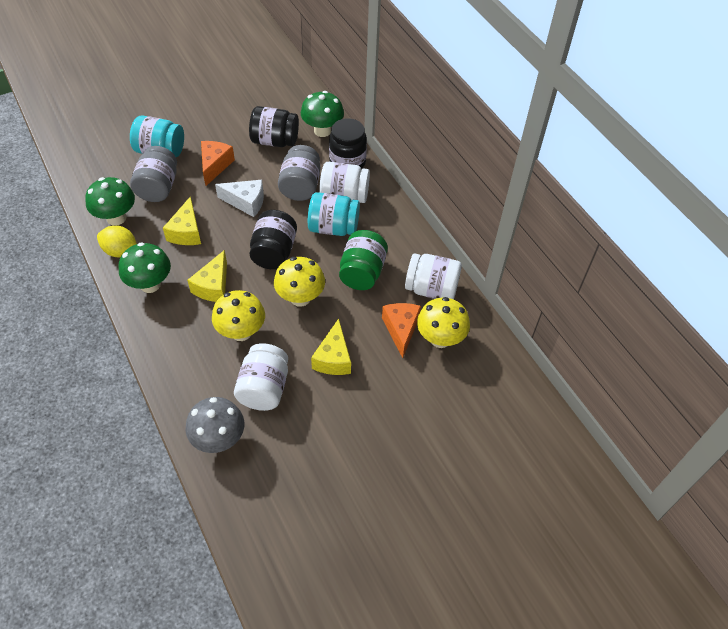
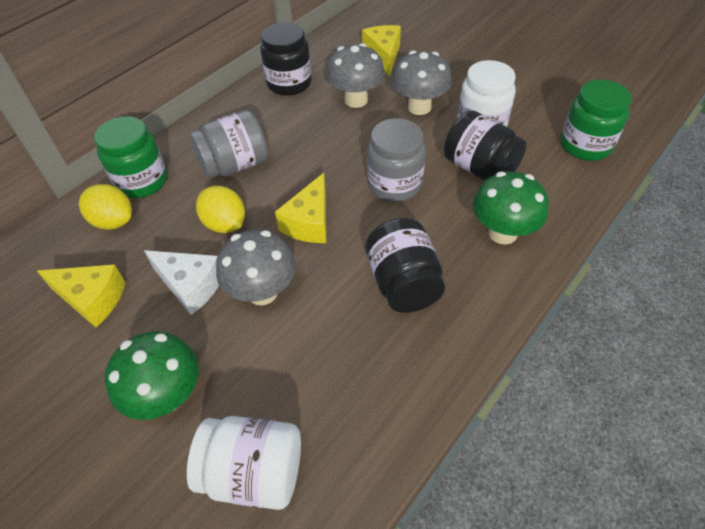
green jar: 1 -> 2
green mushroom: 3 -> 2
grey mushroom: 1 -> 3
orange cheese: 2 -> 0
turquoise jar: 2 -> 0
white jar: 3 -> 2
yellow lemon: 1 -> 2
yellow mushroom: 3 -> 0

